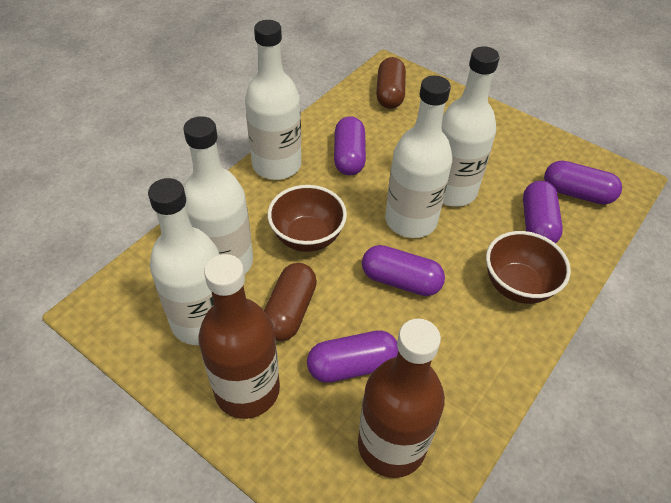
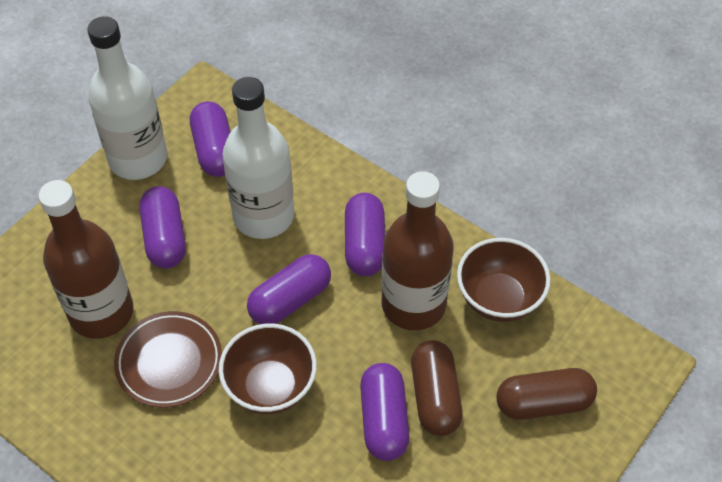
brown plate: 0 -> 1
white bottle: 5 -> 2

